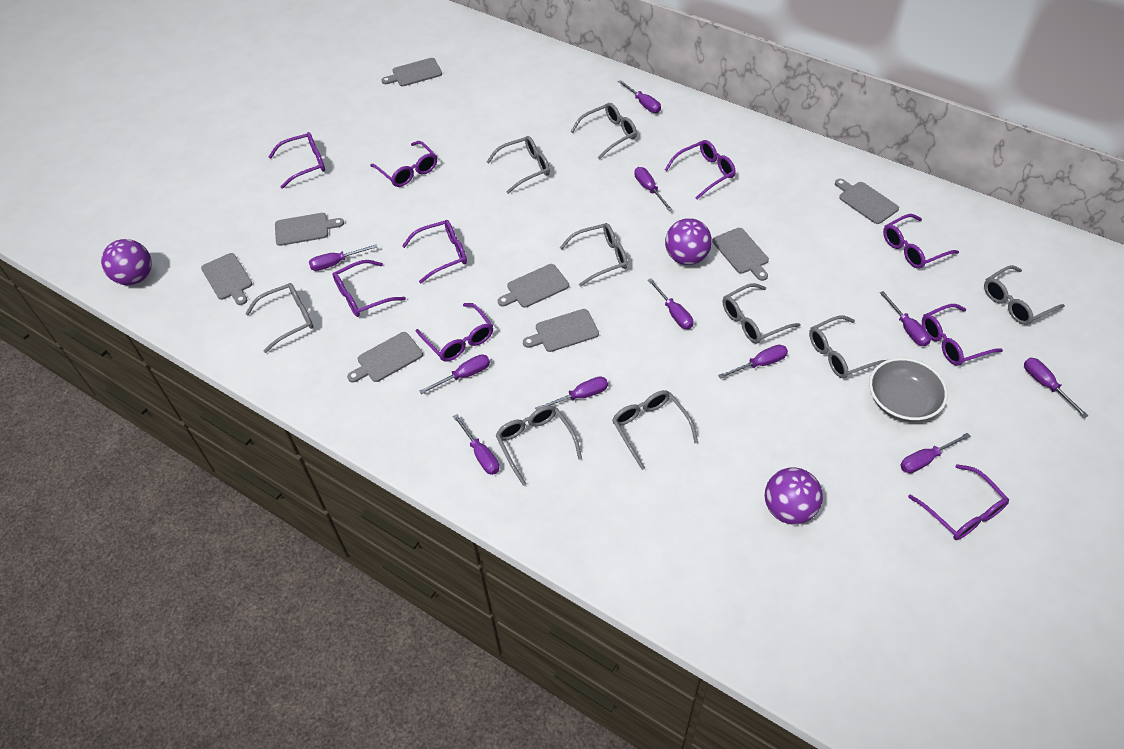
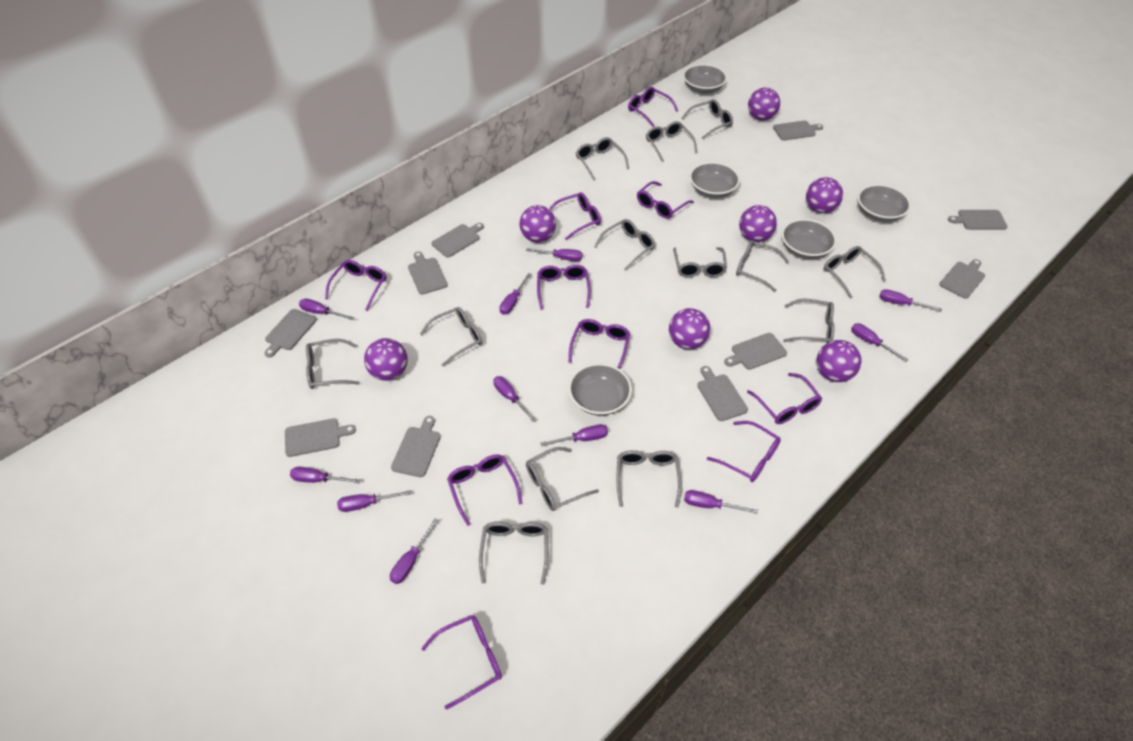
grey bowl: 1 -> 5
grey cutting board: 8 -> 10
grey glasses: 9 -> 13
purple ball: 3 -> 7
purple glasses: 9 -> 10

